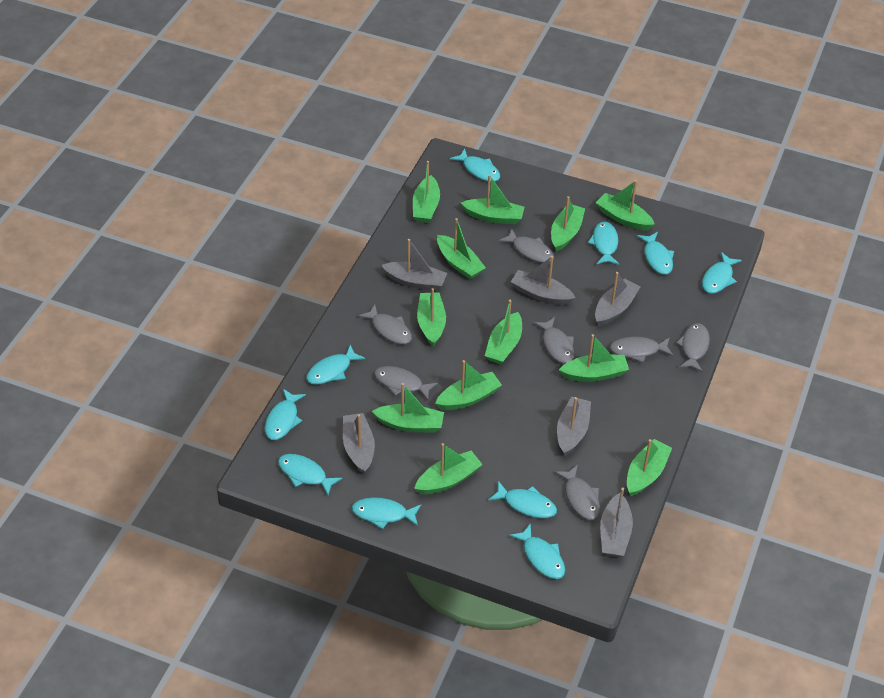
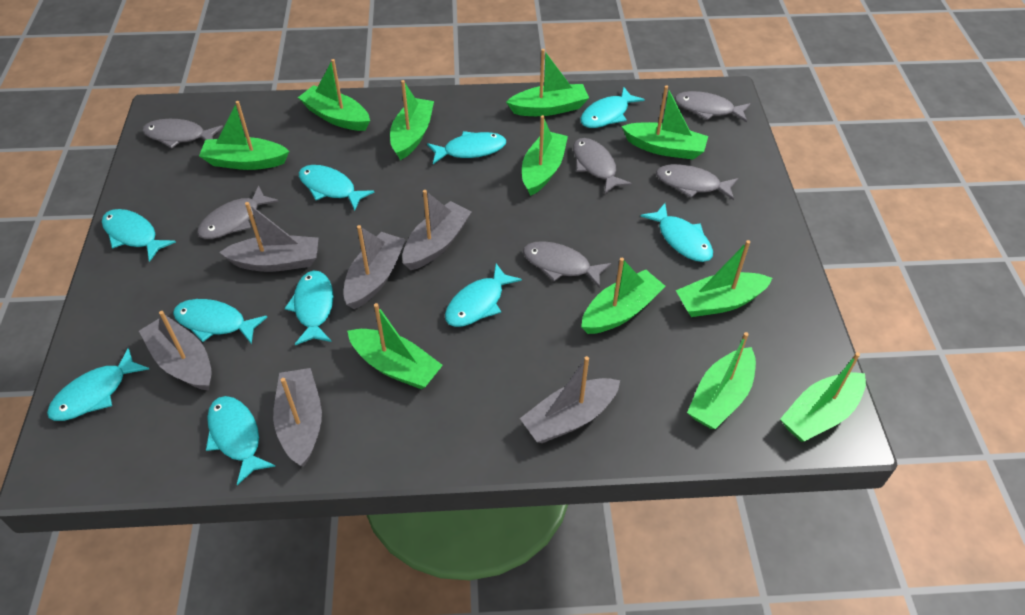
green boat: 12 -> 11
grey fish: 7 -> 6

